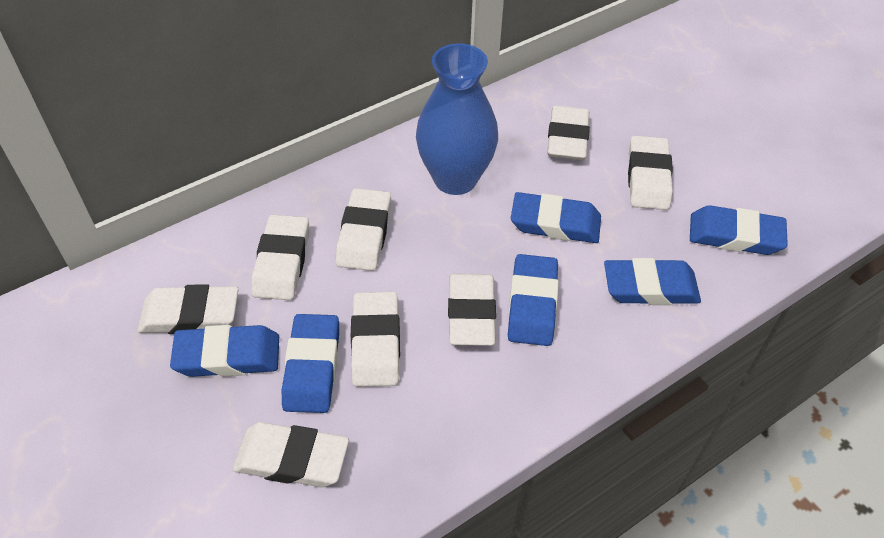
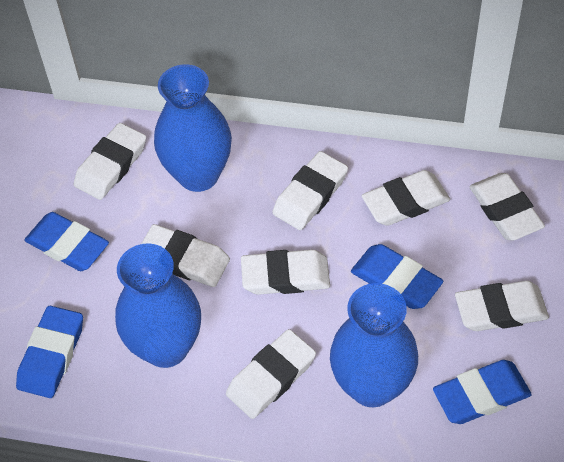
blue eraser: 6 -> 4
blue vase: 1 -> 3

